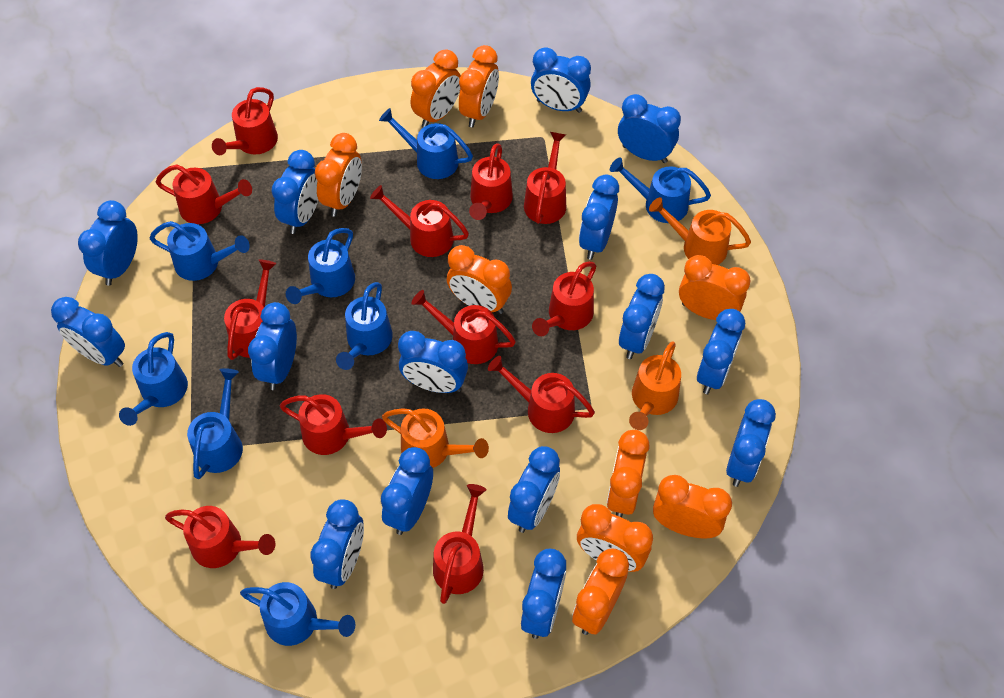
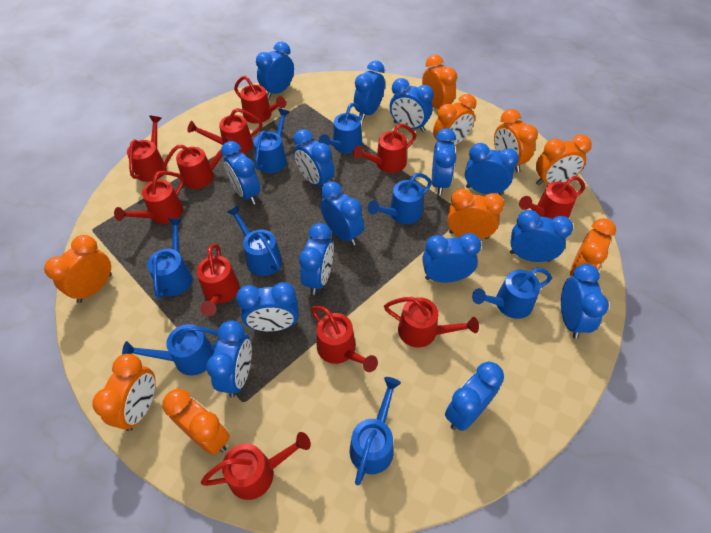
orange watering can: 3 -> 0
red watering can: 12 -> 11

